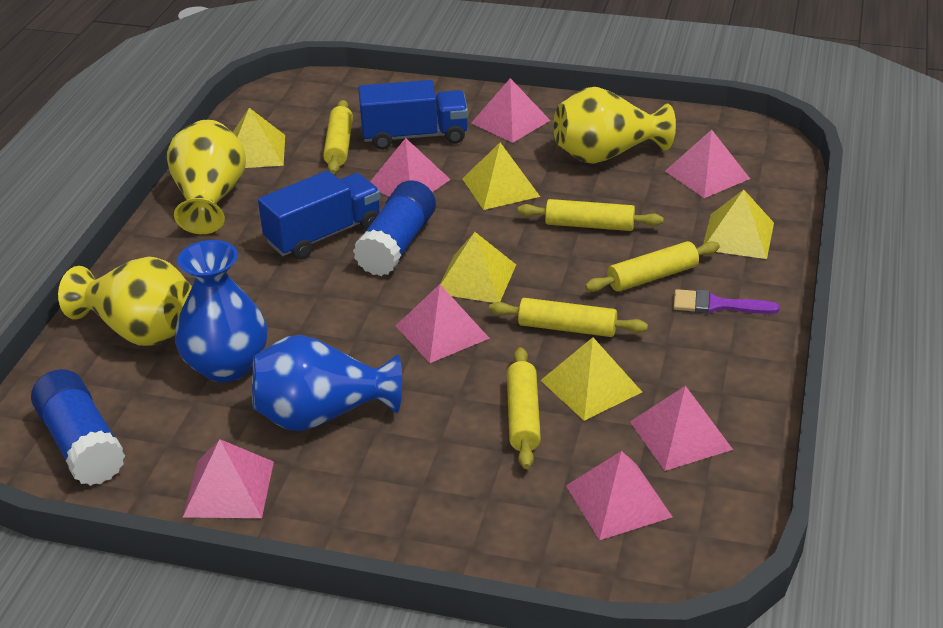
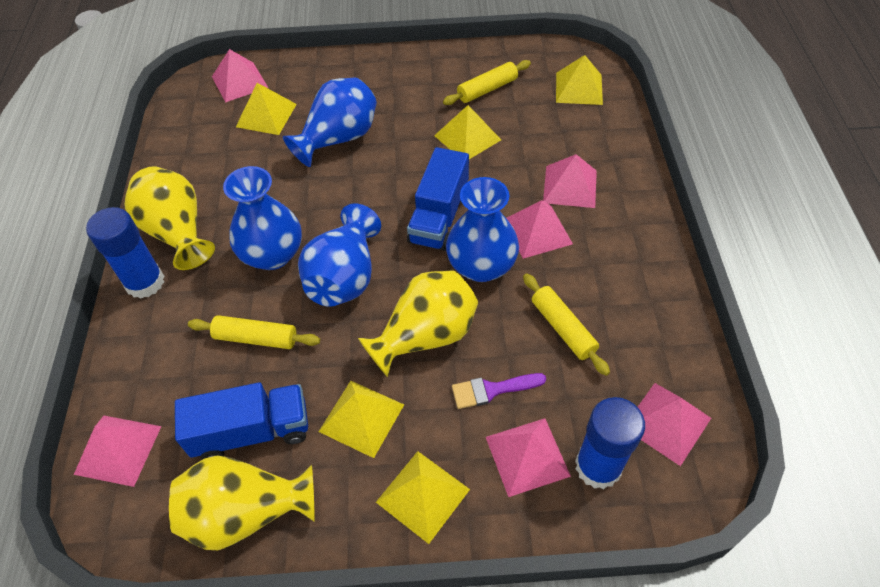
blue vase: 2 -> 4
pink pyramid: 7 -> 6
yellow rolling pin: 5 -> 3

